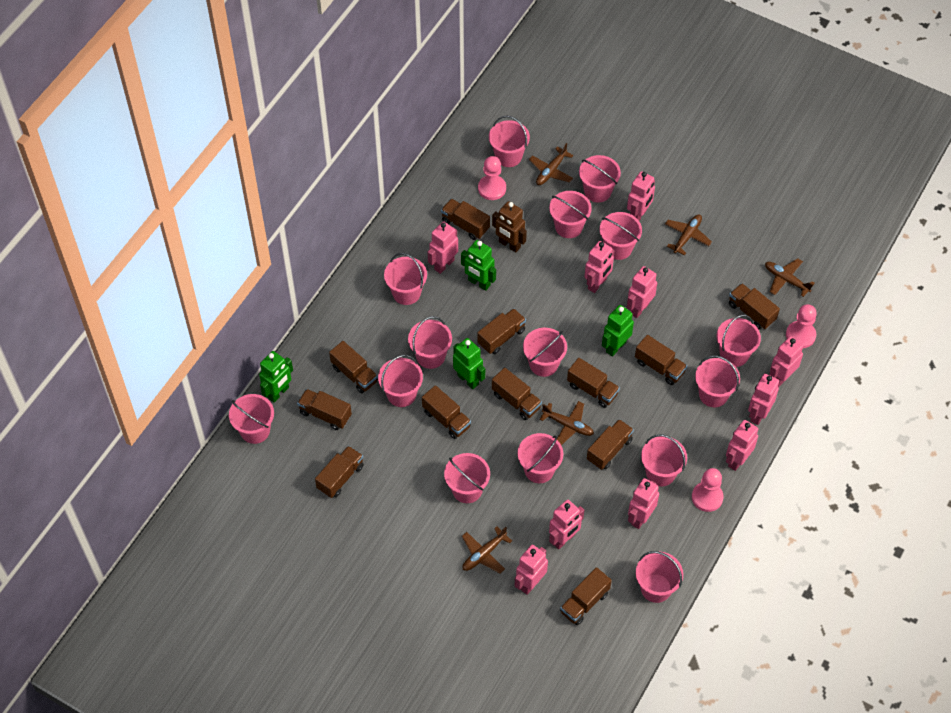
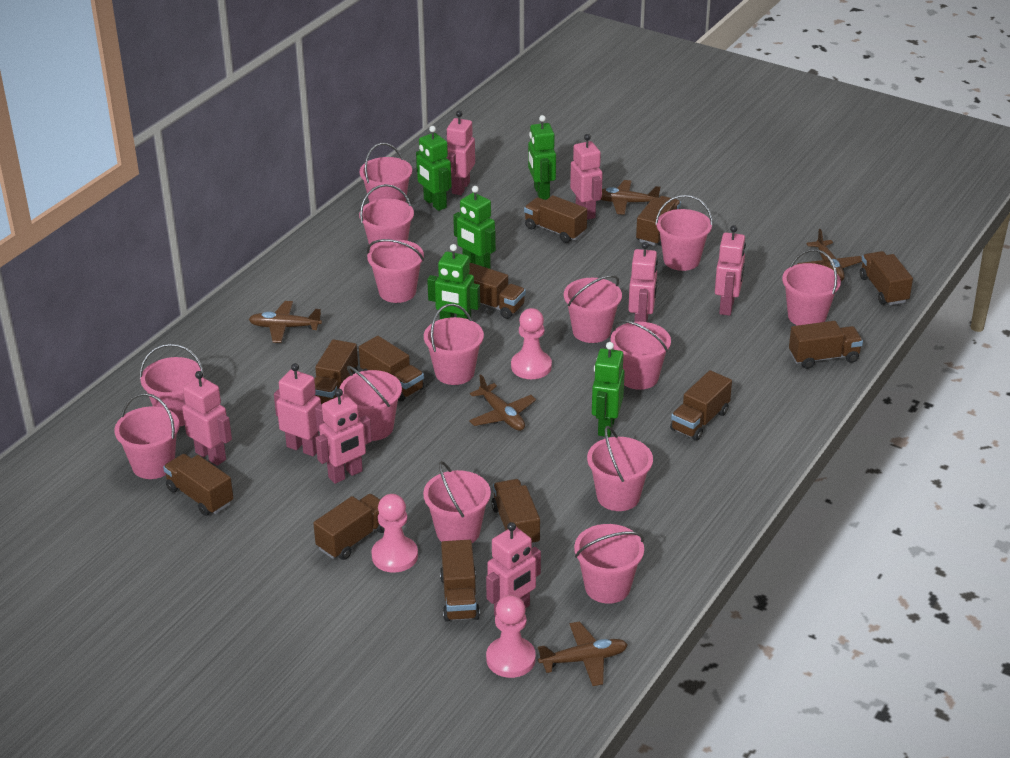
brown robot: 1 -> 0
green robot: 4 -> 5
pink bucket: 15 -> 14
pink robot: 10 -> 8

